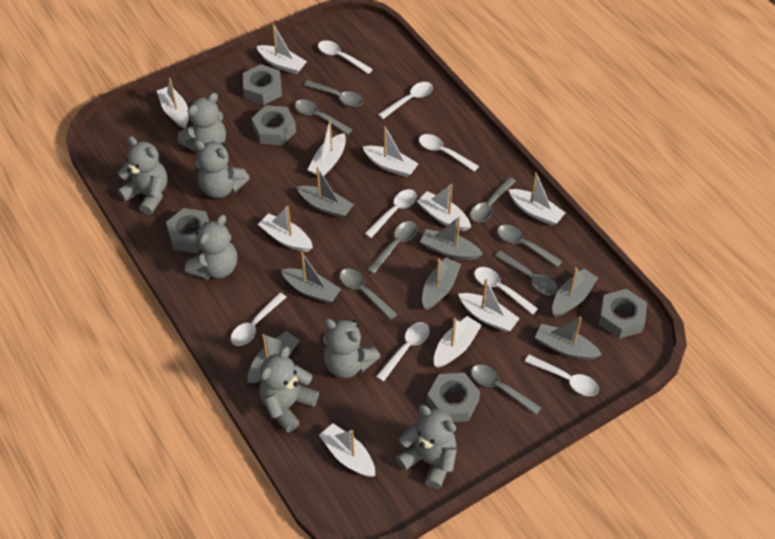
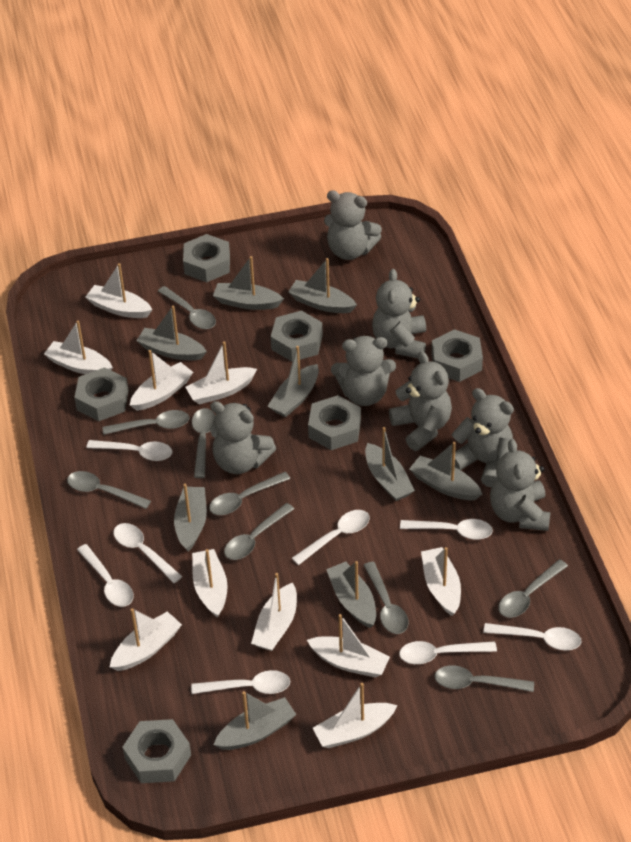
grey boat: 7 -> 9
grey nut: 5 -> 6
grey spoon: 8 -> 9

